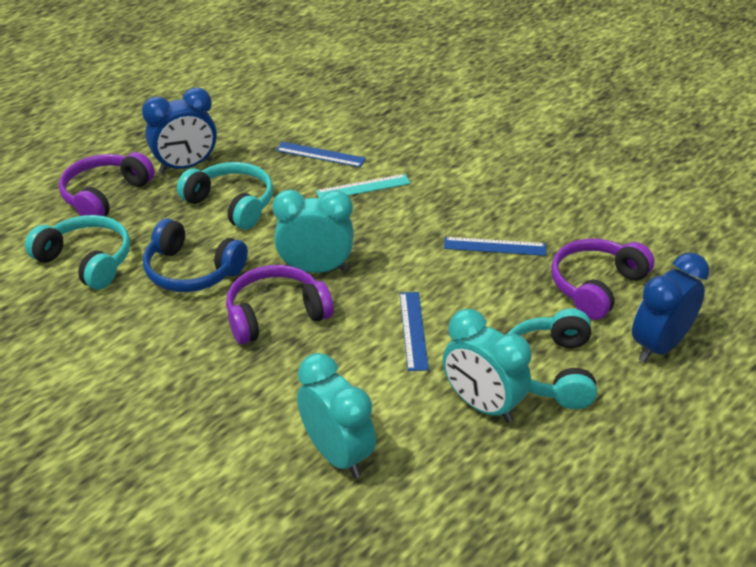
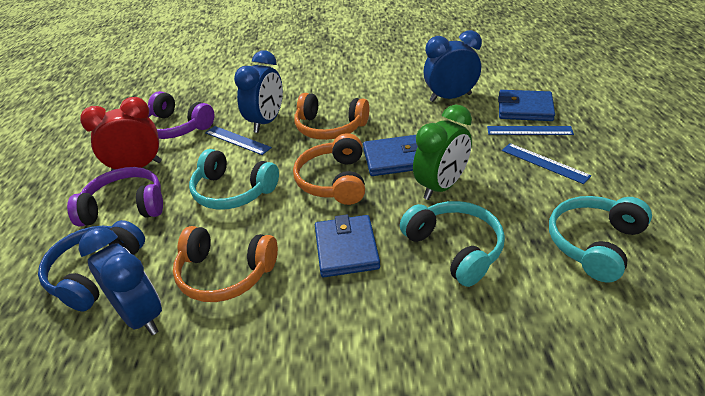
blue clock: 2 -> 3
blue wallet: 0 -> 3
green clock: 0 -> 1
orange headphones: 0 -> 3
purple headphones: 3 -> 2
red clock: 0 -> 1
turquoise clock: 3 -> 0
turquoise ruler: 1 -> 0

